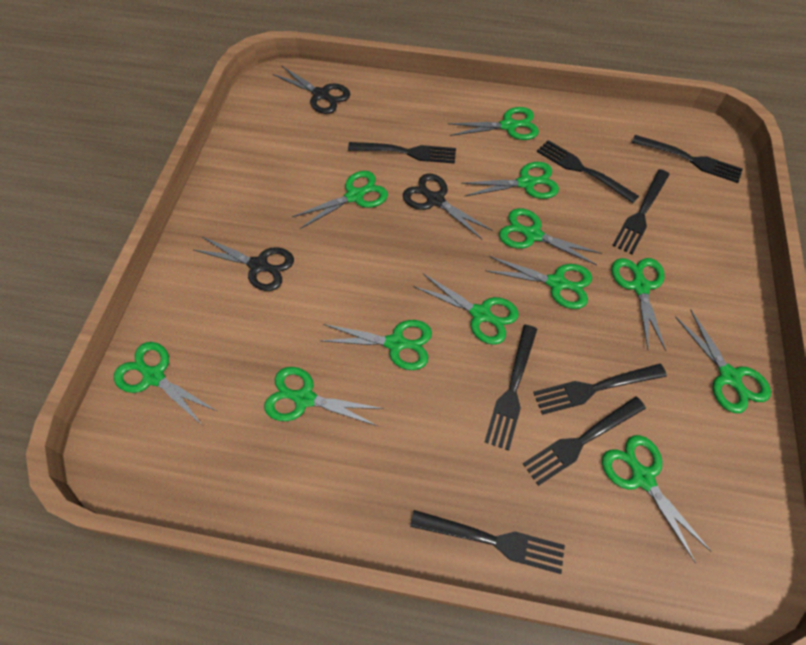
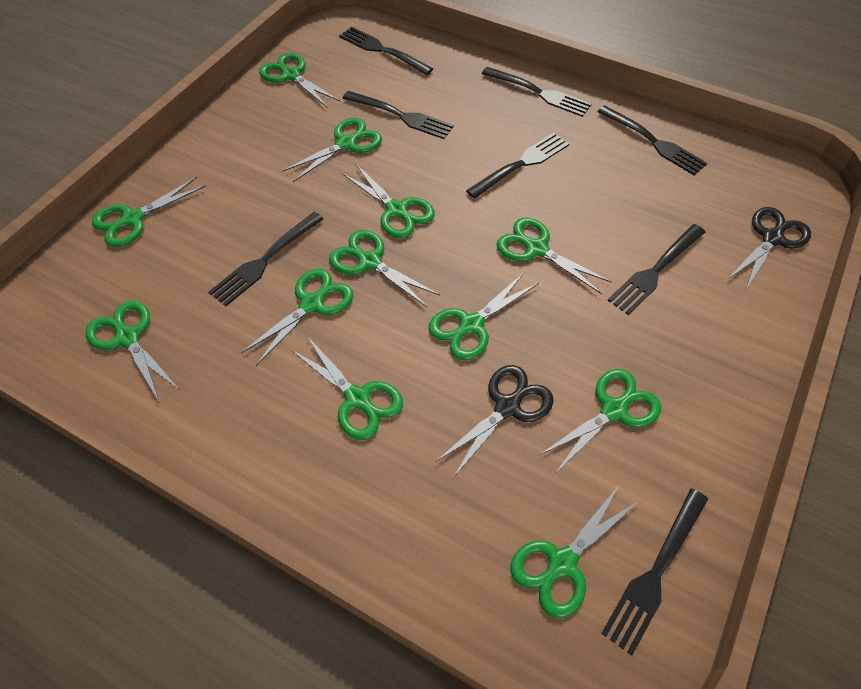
black scissors: 3 -> 2

